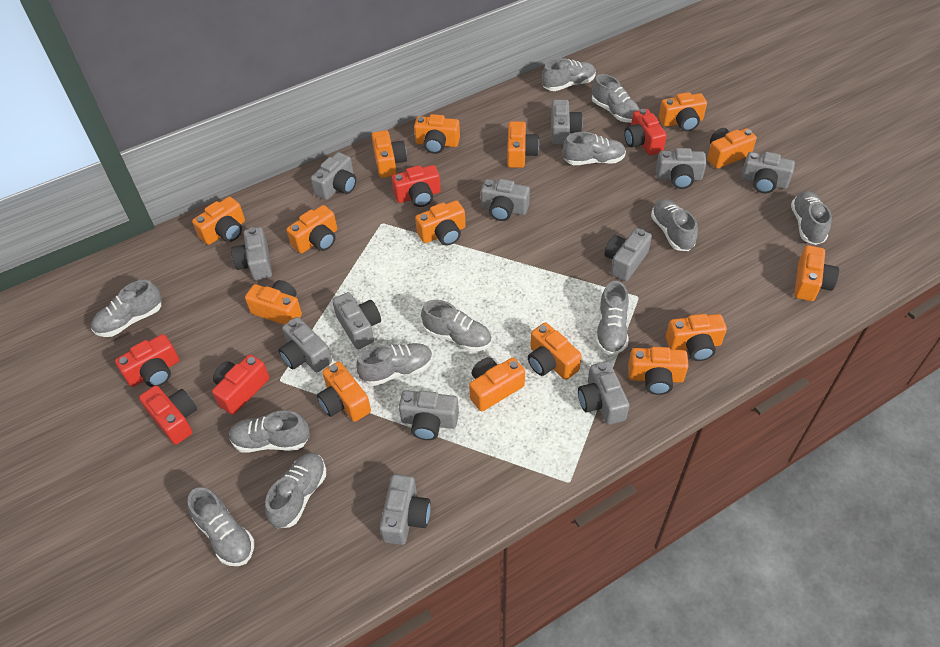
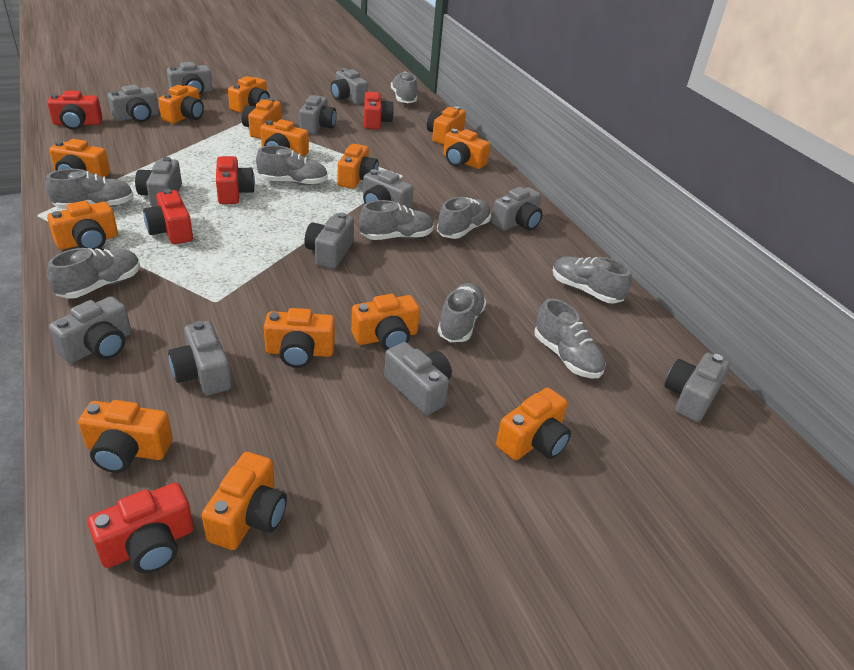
grey shoe: 12 -> 9
orange camera: 15 -> 14

